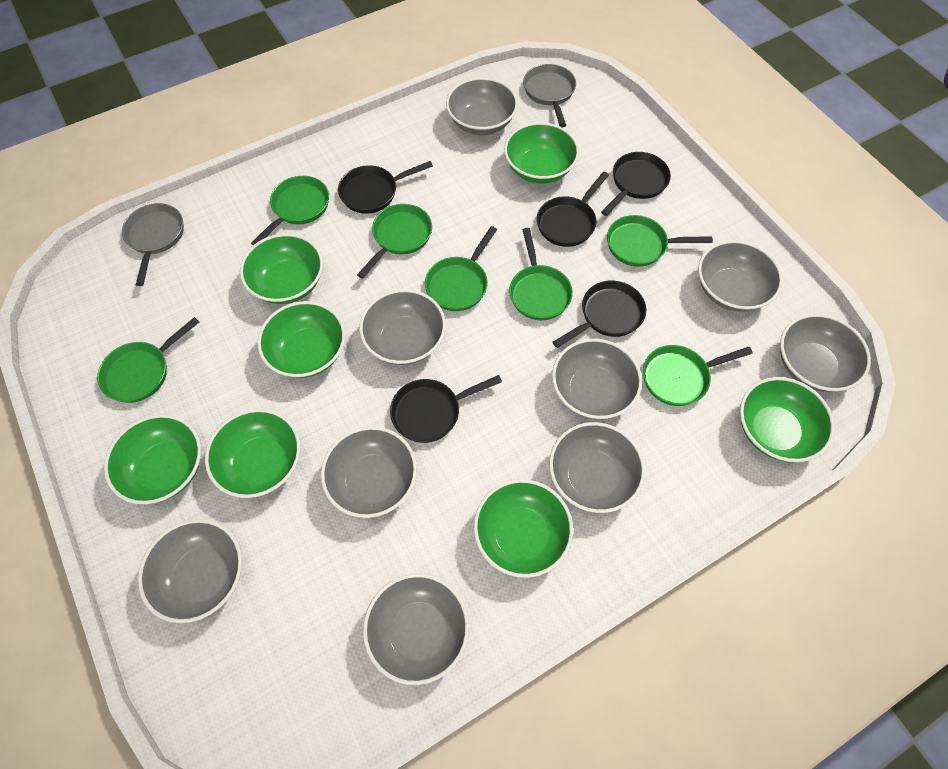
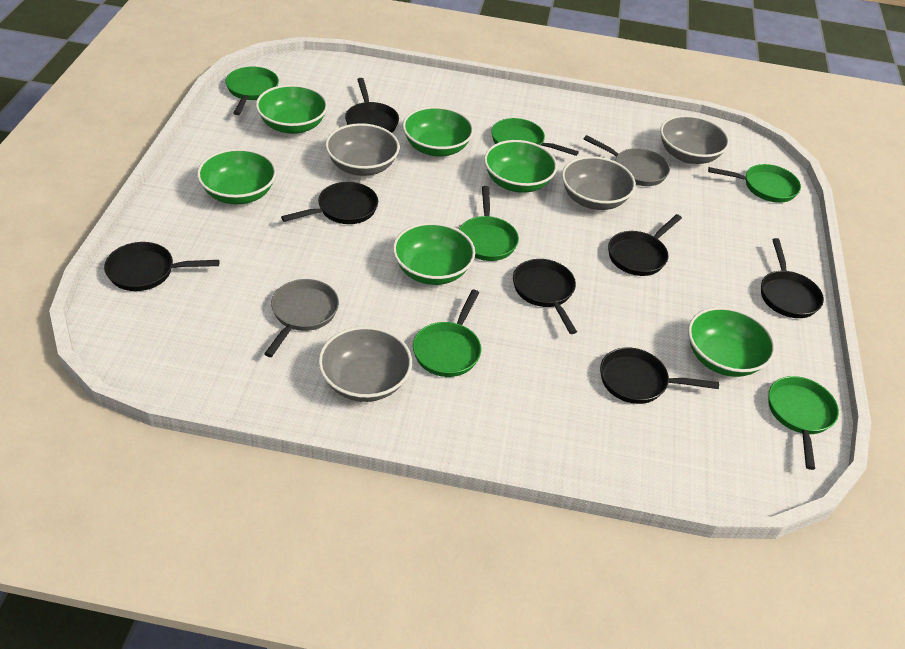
black pan: 5 -> 7
green bowl: 7 -> 6
green pan: 7 -> 6
grey bowl: 9 -> 4

